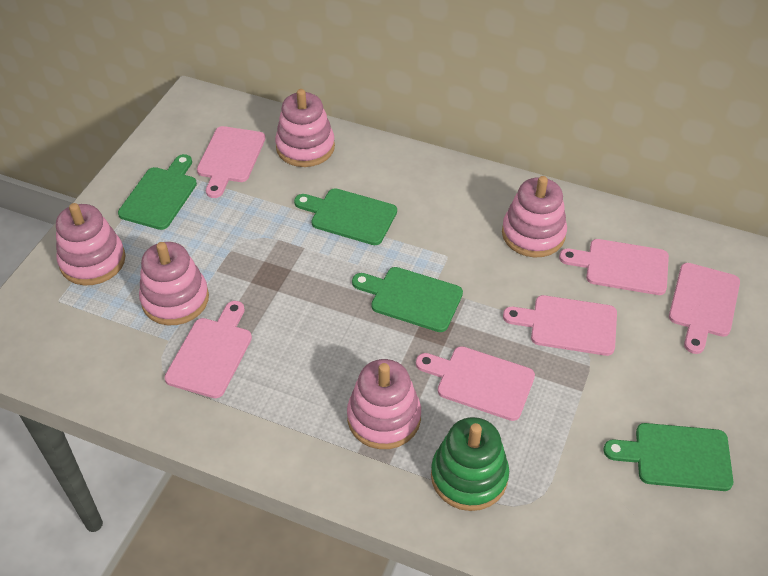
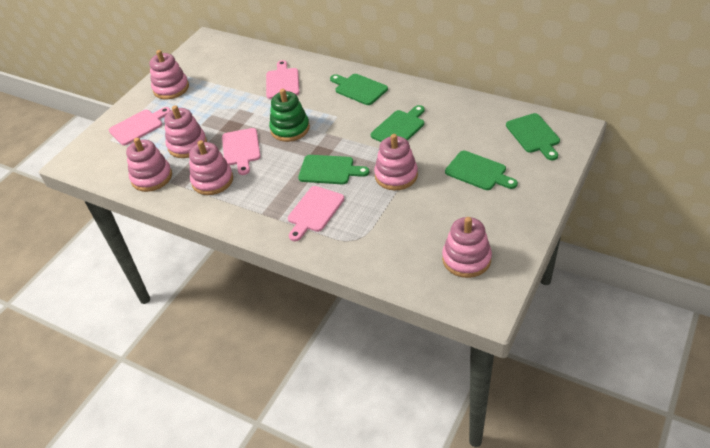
green cutting board: 4 -> 5
pink cutting board: 6 -> 4
pink stacking toy: 5 -> 6

